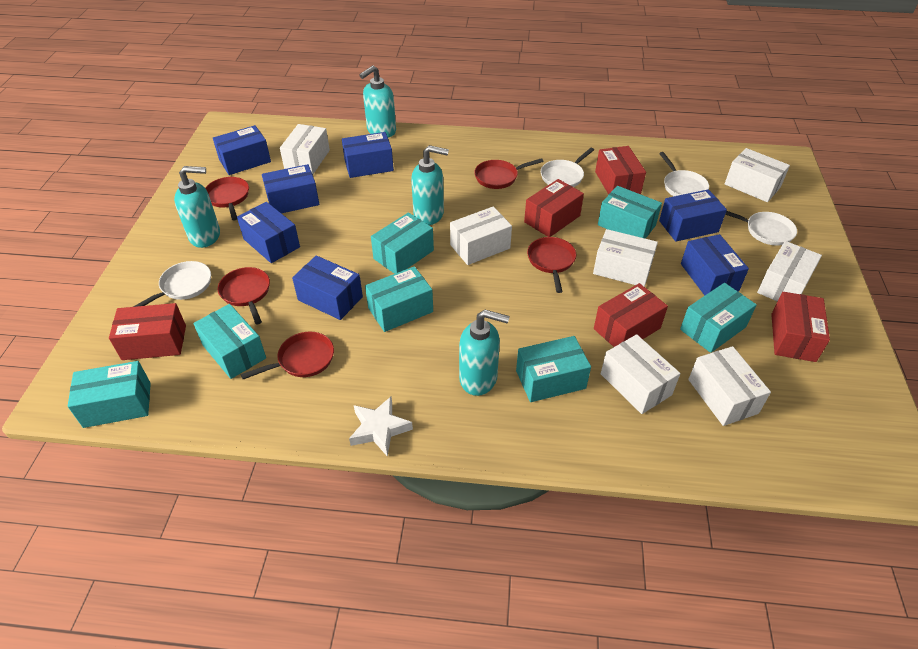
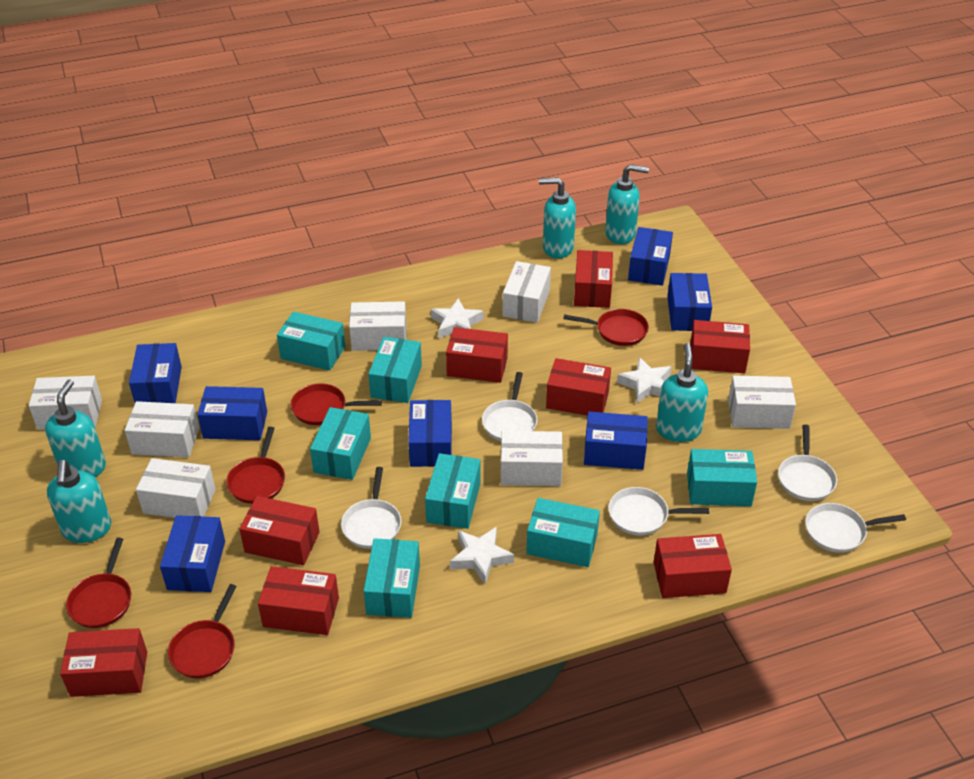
red box: 5 -> 8
turquoise soap dispenser: 4 -> 5
white pan: 4 -> 5
white star: 1 -> 3

